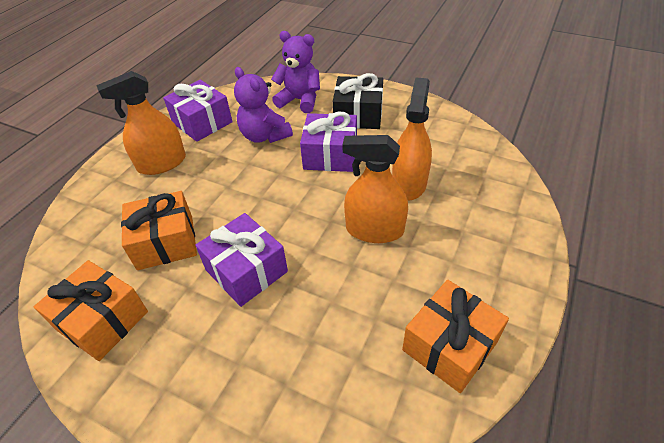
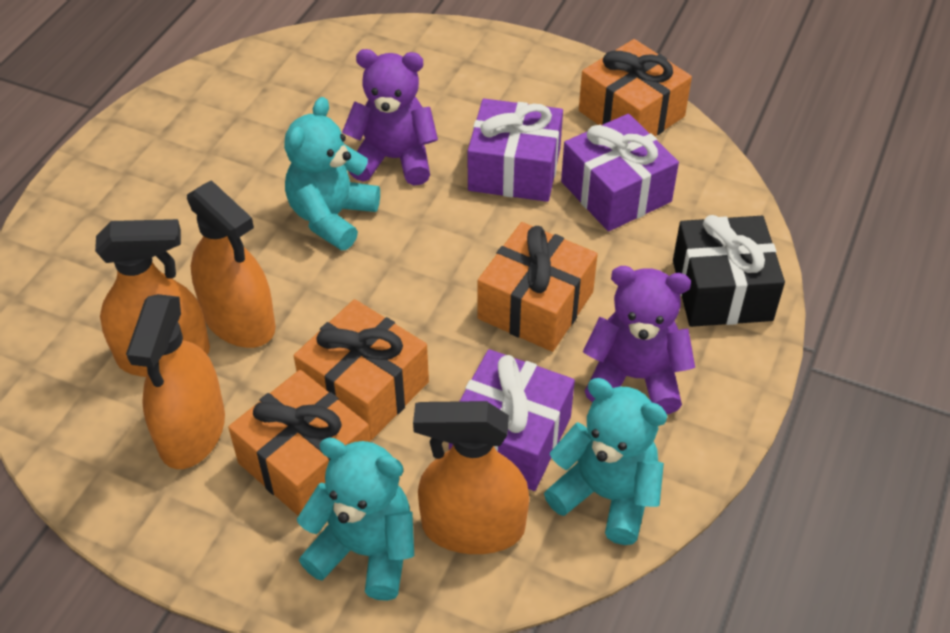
orange gift: 3 -> 4
orange spray bottle: 3 -> 4
turquoise teddy bear: 0 -> 3

